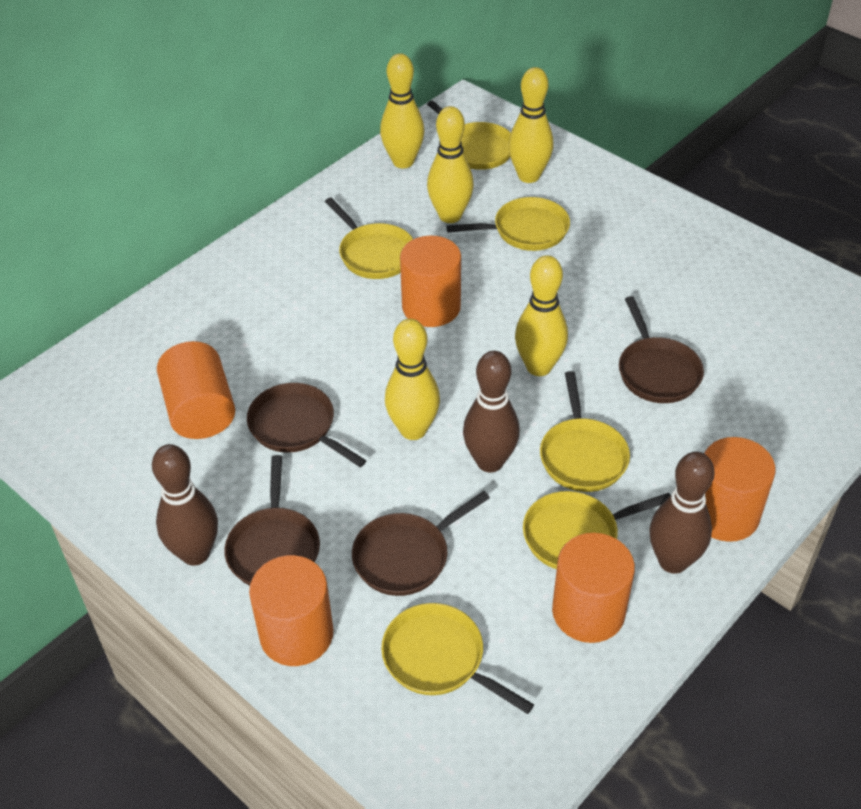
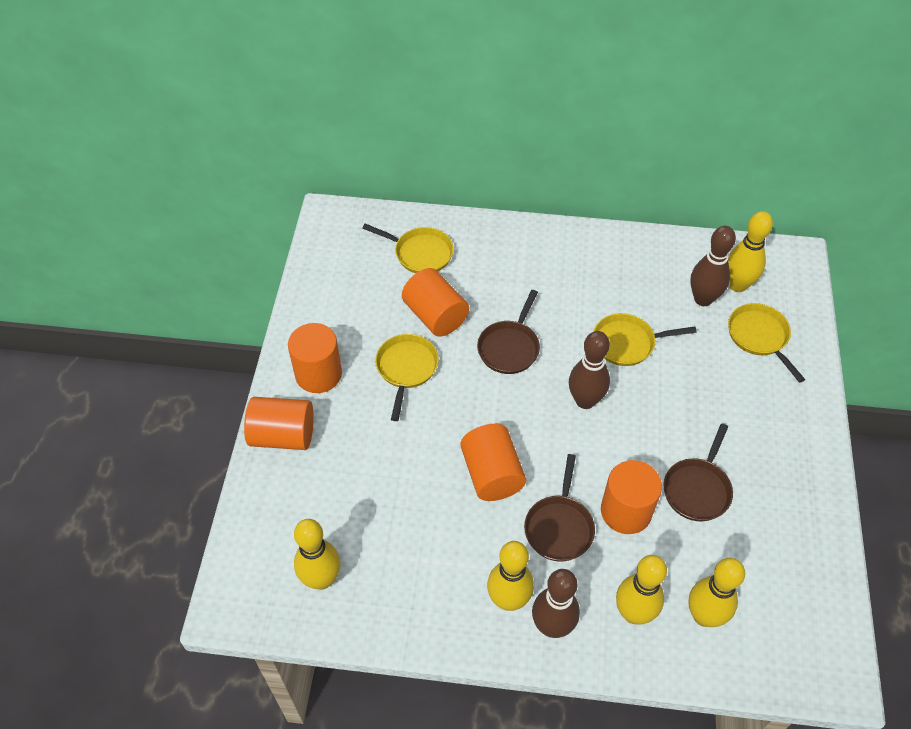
brown pan: 4 -> 3
yellow pan: 6 -> 4

